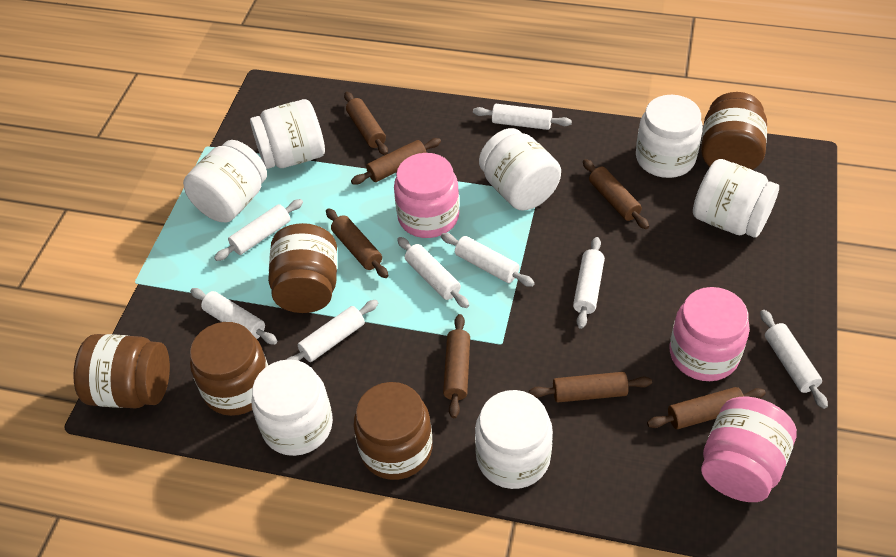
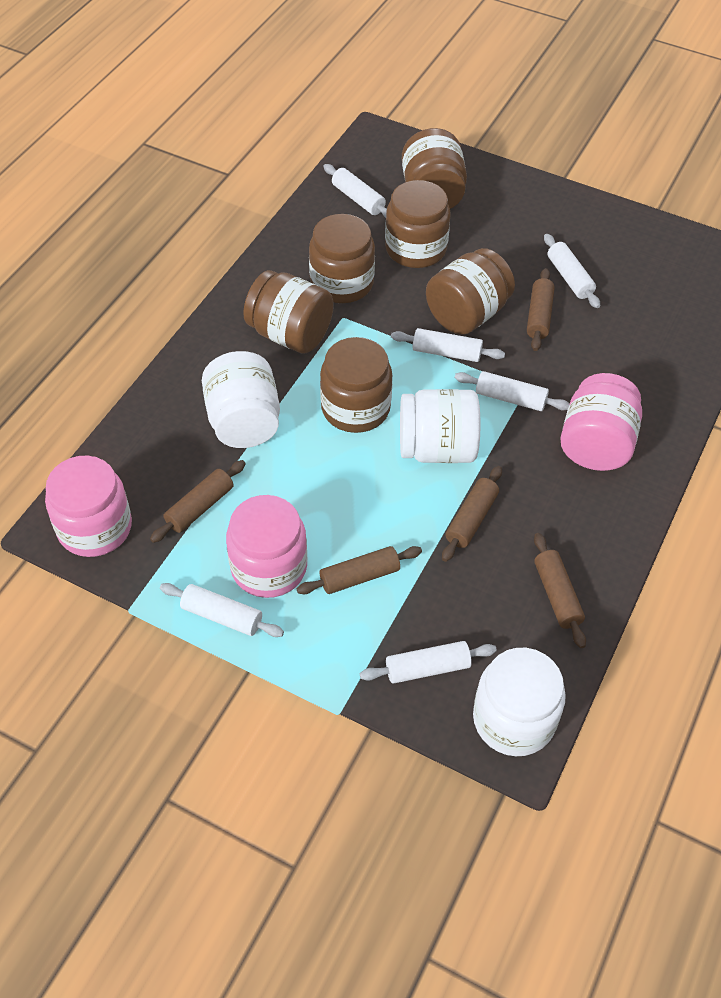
brown jar: 5 -> 6
brown rolling pin: 7 -> 5
white jar: 7 -> 3
white rolling pin: 8 -> 6

